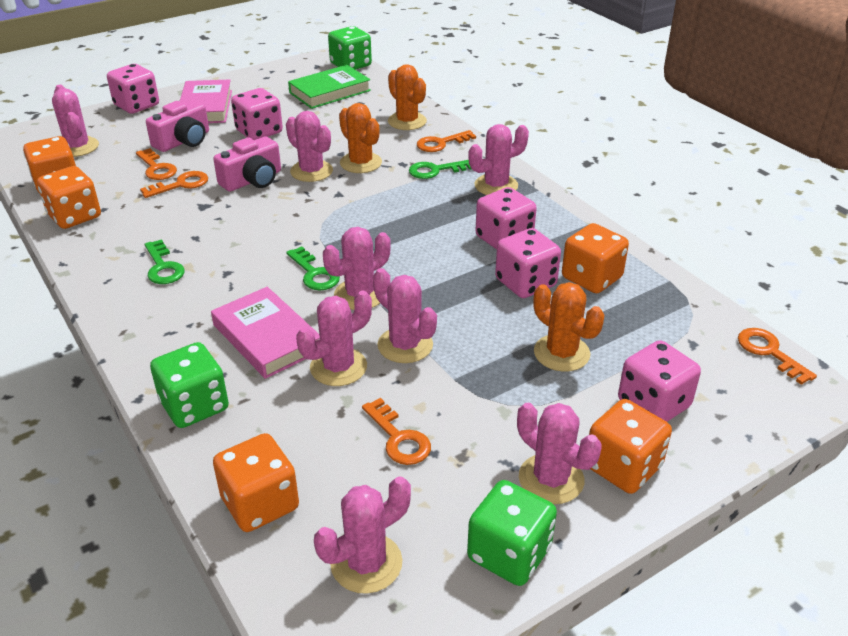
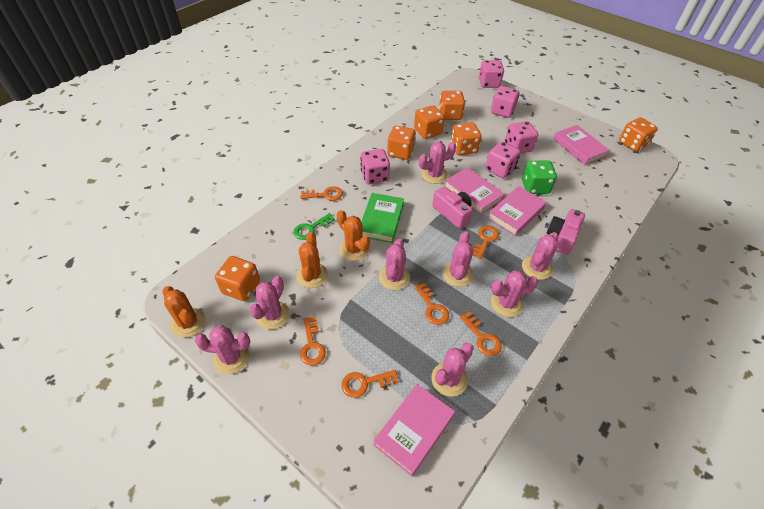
green dice: 3 -> 1
green key: 3 -> 1
orange dice: 5 -> 6
orange key: 5 -> 6
pink book: 2 -> 4

